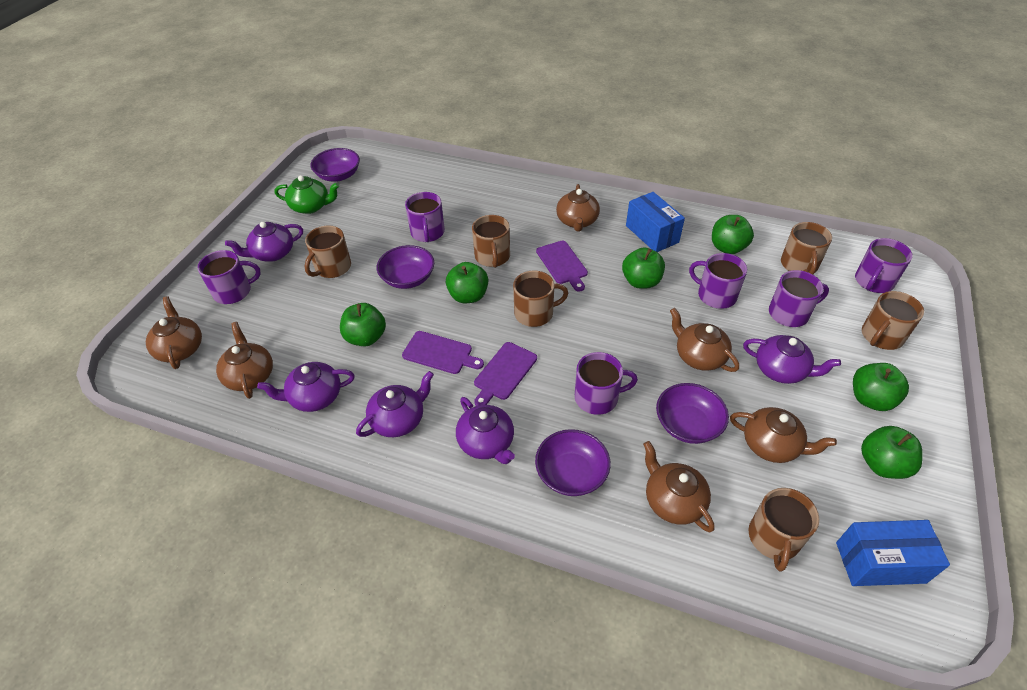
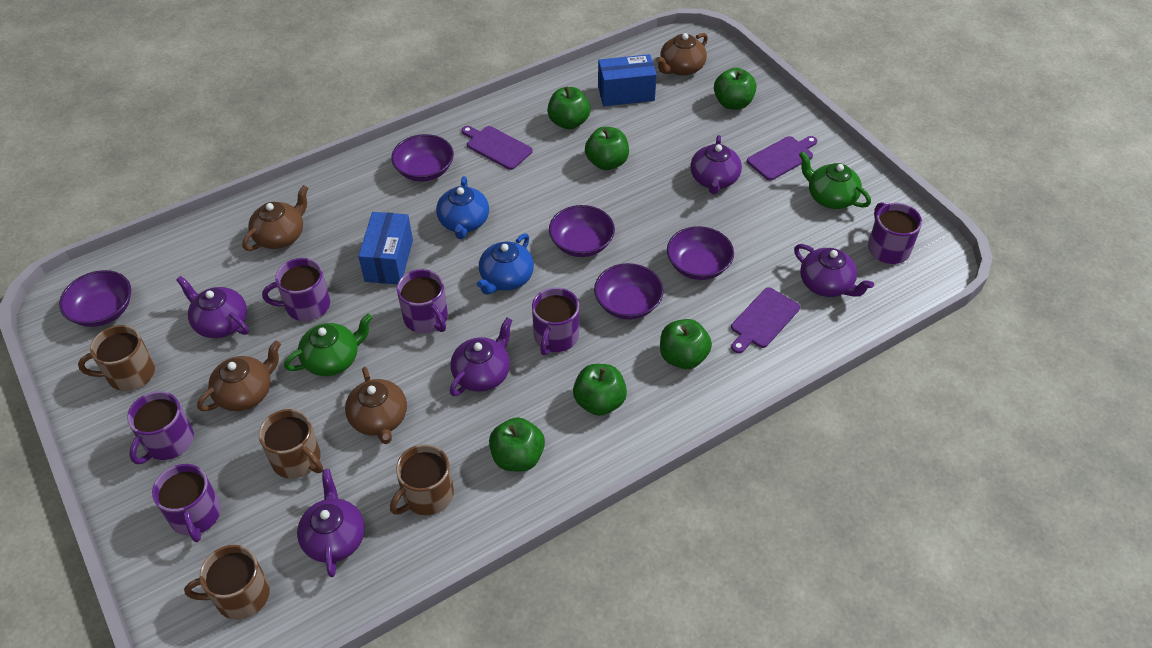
blue teapot: 0 -> 2
brown mug: 6 -> 4
brown teapot: 6 -> 4
green teapot: 1 -> 2
purple bowl: 4 -> 5

